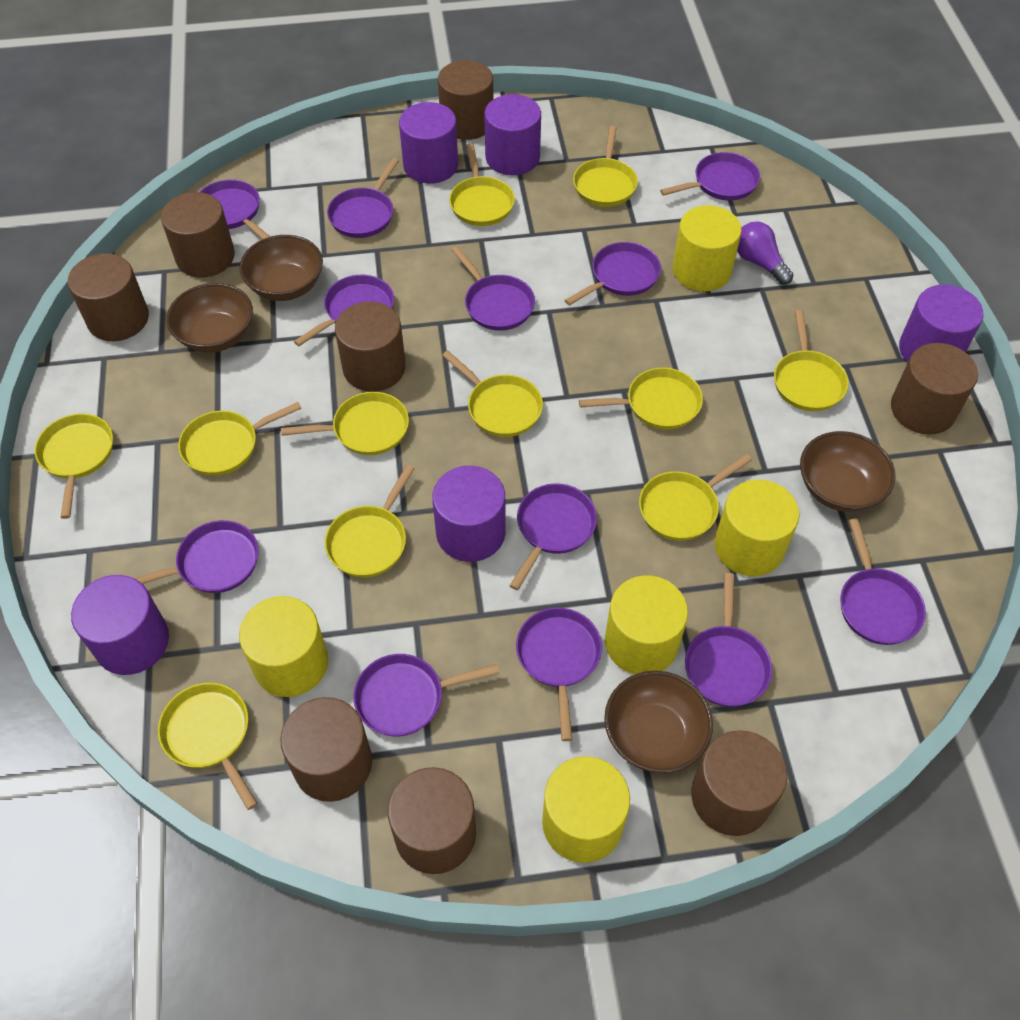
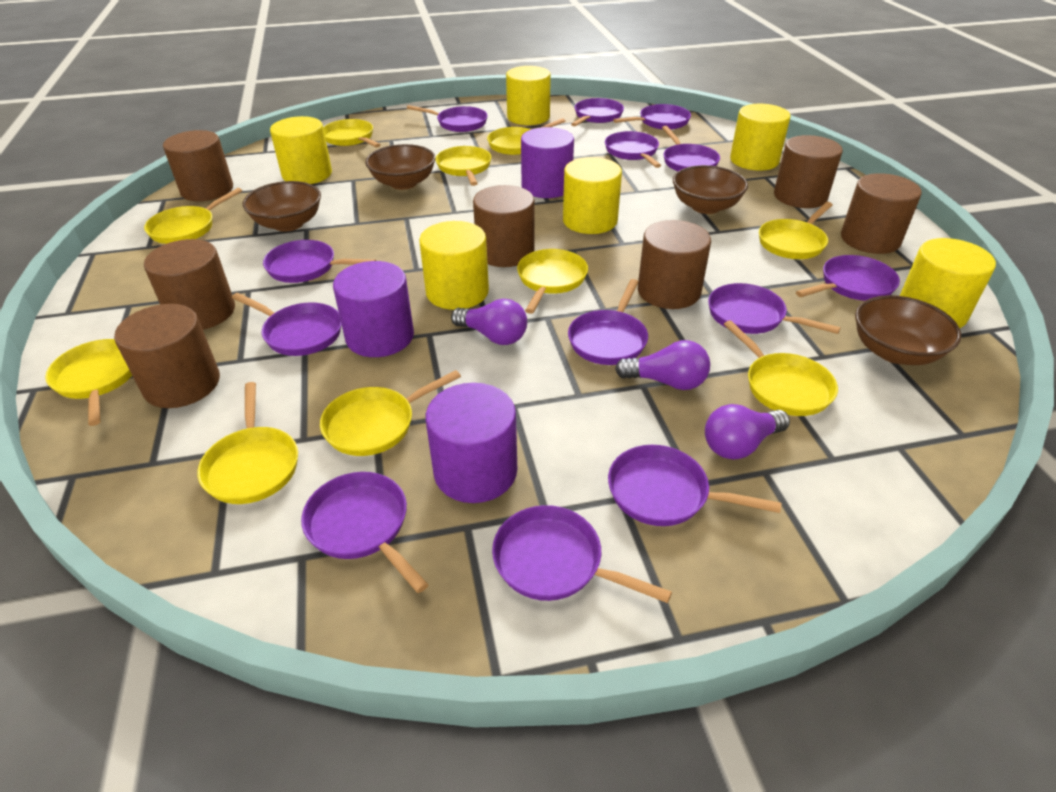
brown cylinder: 8 -> 7
purple cylinder: 5 -> 3
purple light bulb: 1 -> 3
purple pan: 12 -> 13
yellow cylinder: 5 -> 6
yellow pan: 11 -> 10

